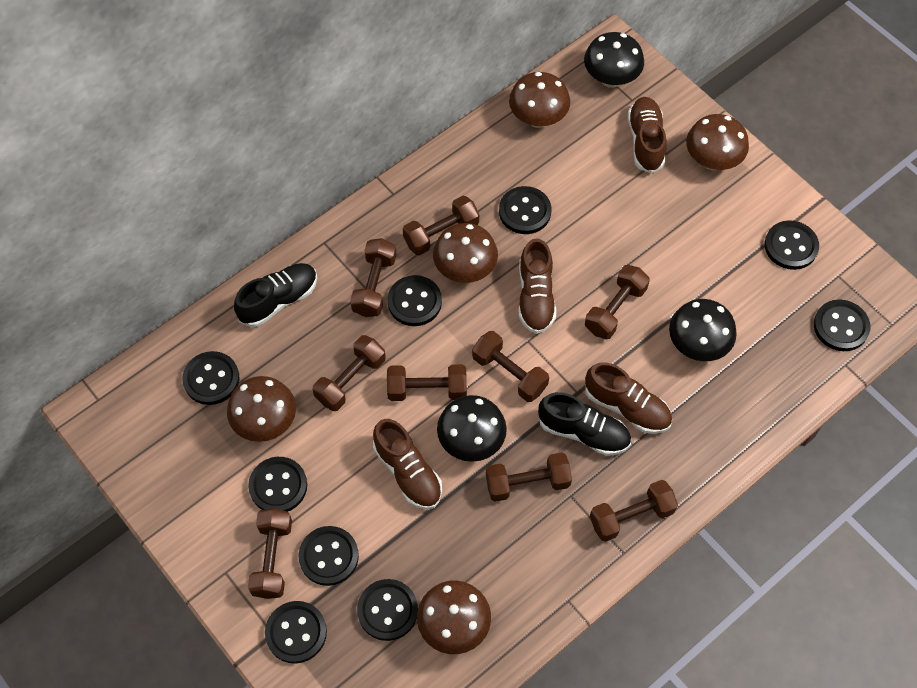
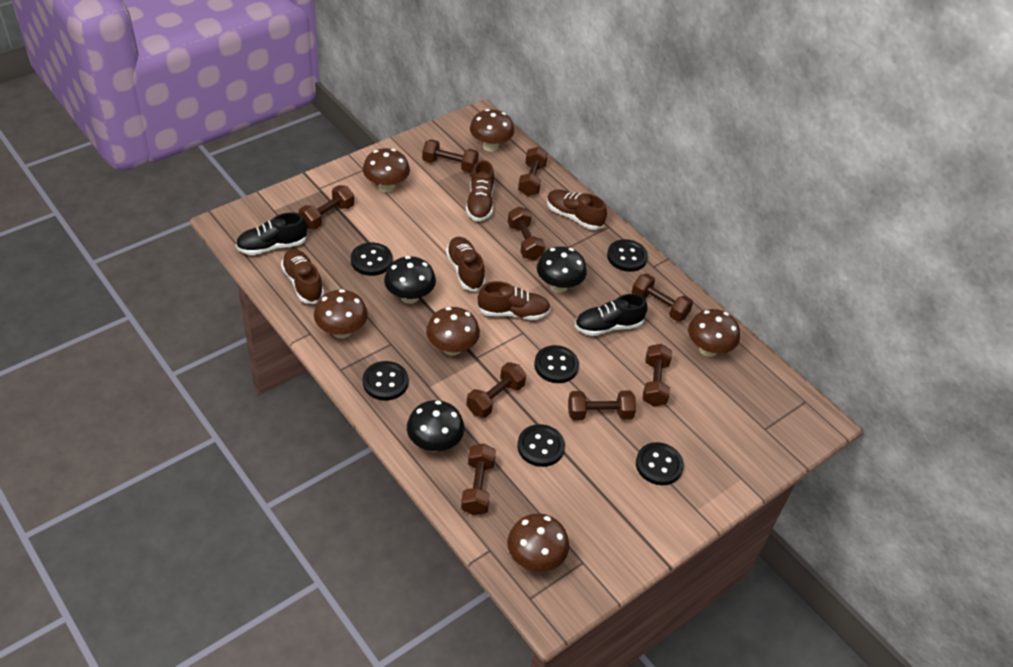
black button: 9 -> 6
brown mushroom: 5 -> 6
brown shoe: 4 -> 5

